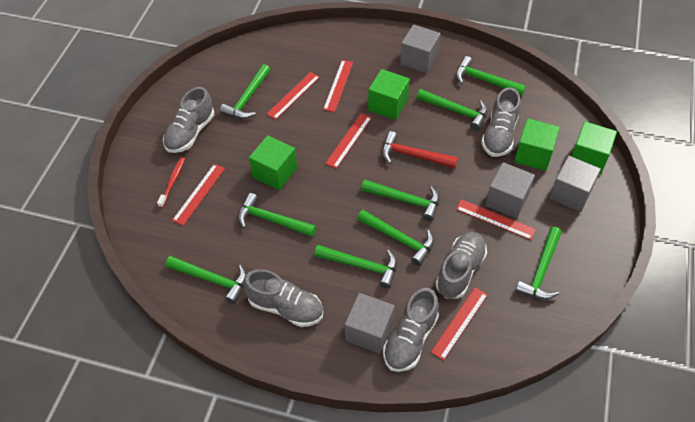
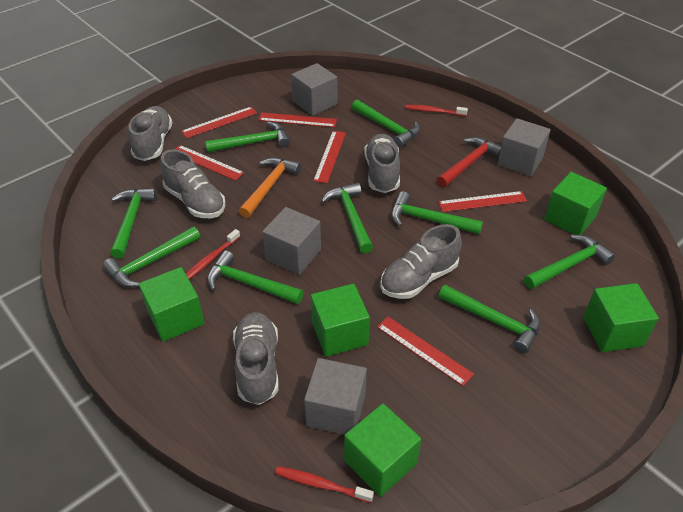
green cube: 4 -> 5
orange hammer: 0 -> 1
red toothbrush: 1 -> 3

